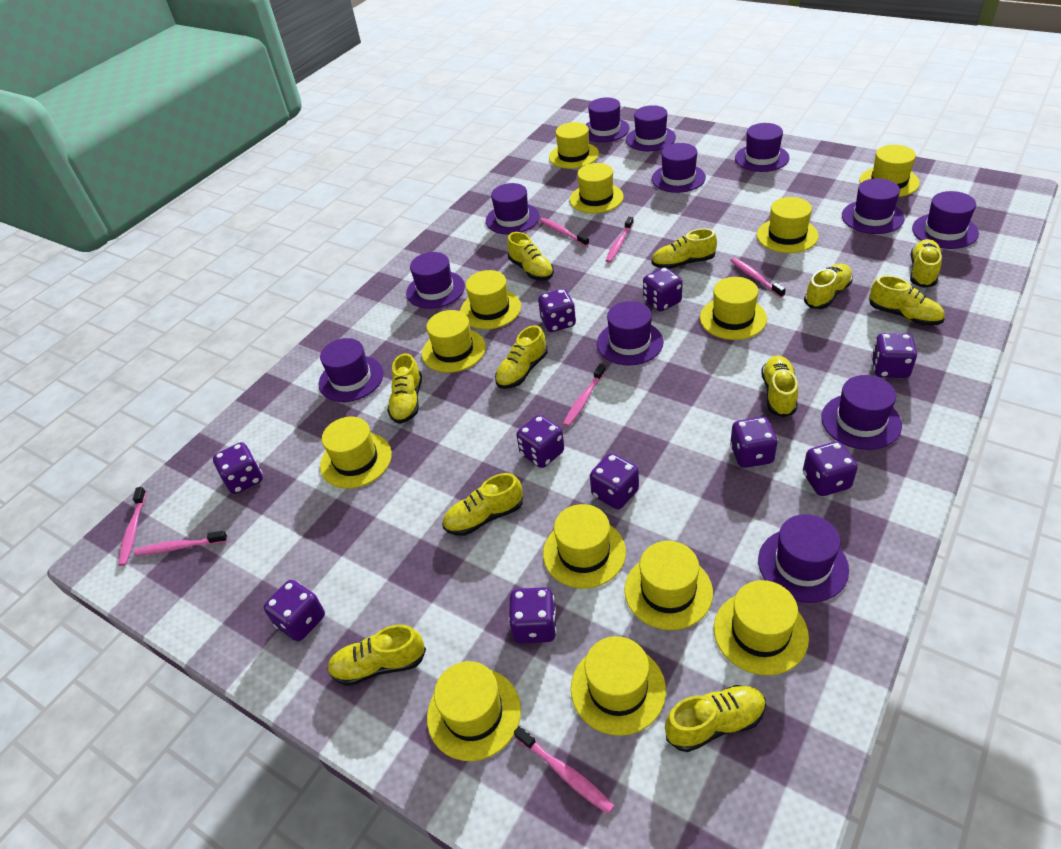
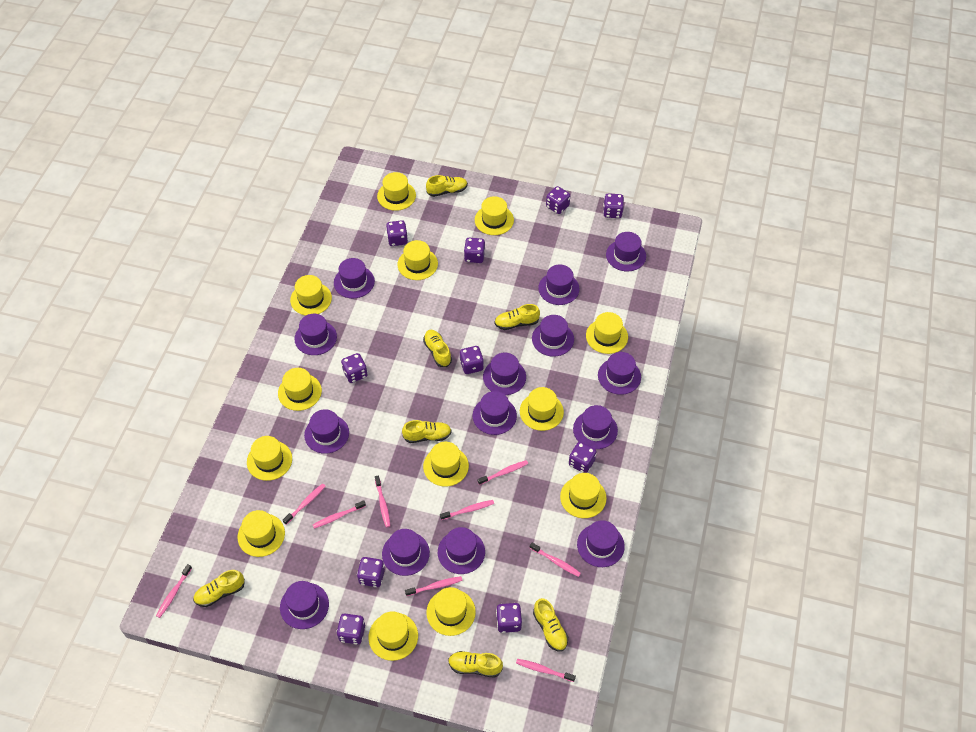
pink toothbrush: 7 -> 9
purple hat: 12 -> 14
yellow shoe: 11 -> 7

